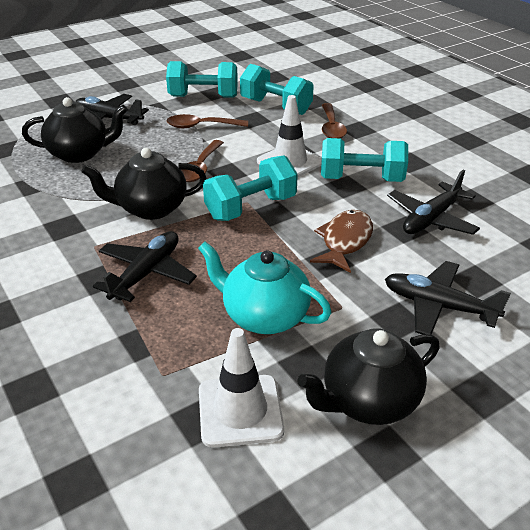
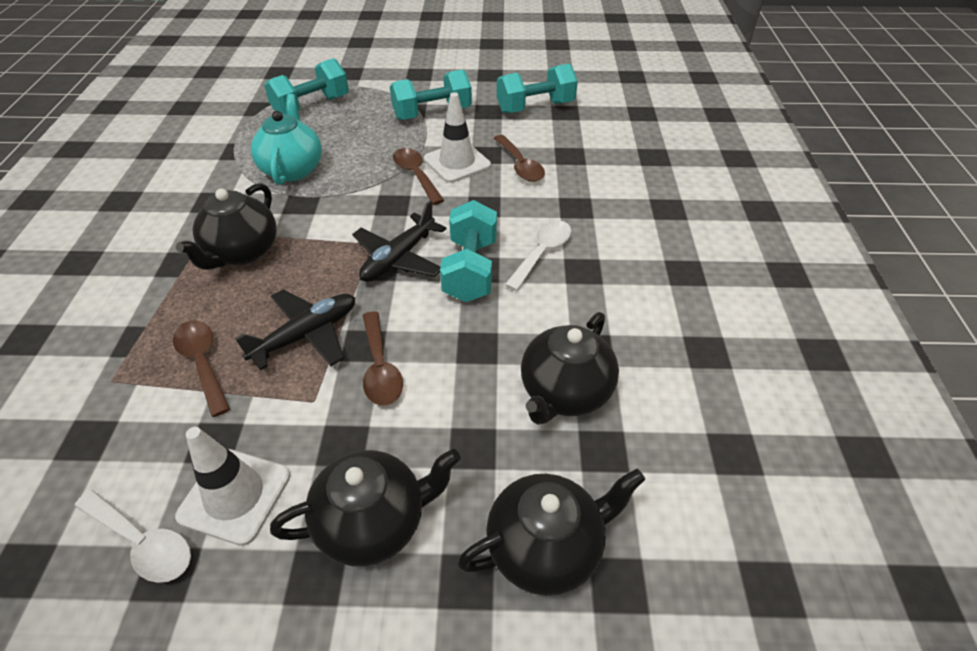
black plane: 4 -> 2
black teapot: 3 -> 4
brown fish: 1 -> 0
brown spoon: 3 -> 4
white spoon: 0 -> 2

